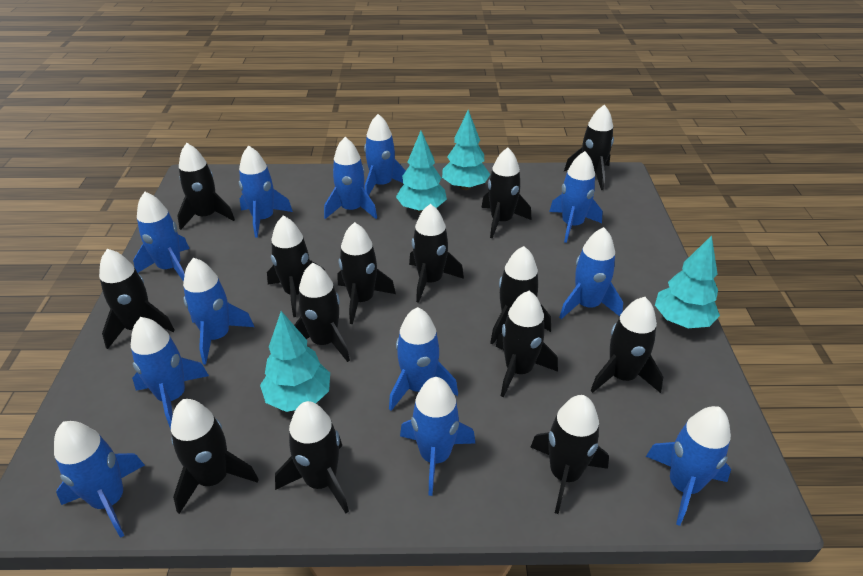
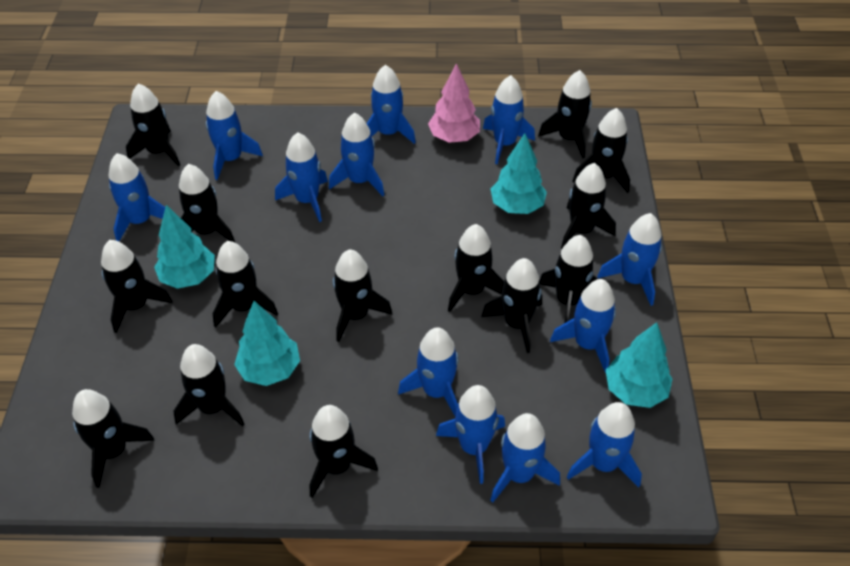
pink tree: 0 -> 1

